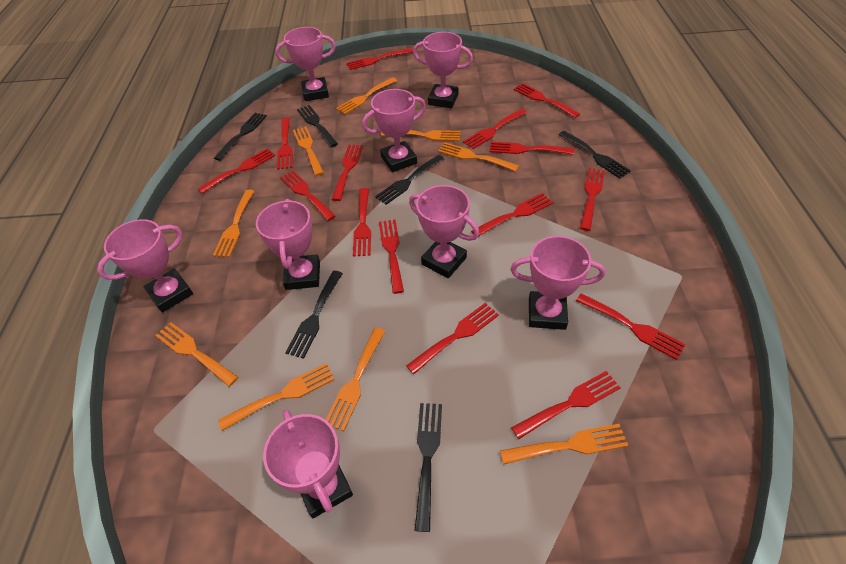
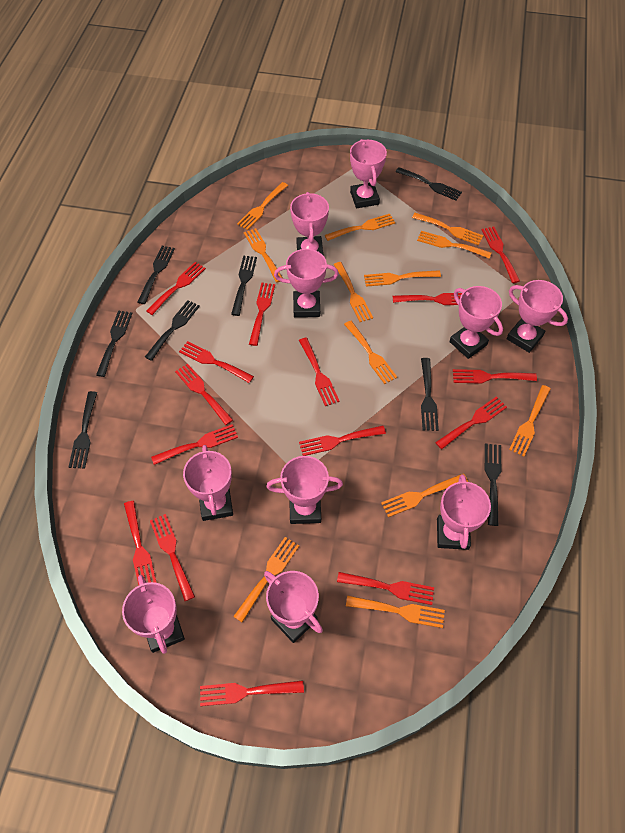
black fork: 6 -> 8
orange fork: 9 -> 12
pink trophy: 8 -> 10

